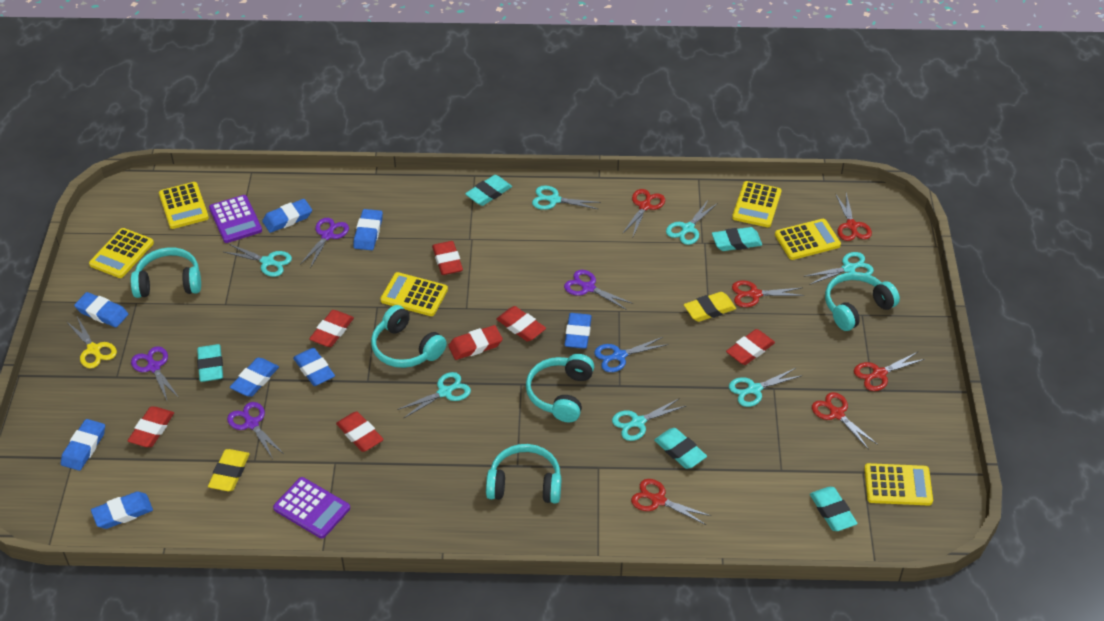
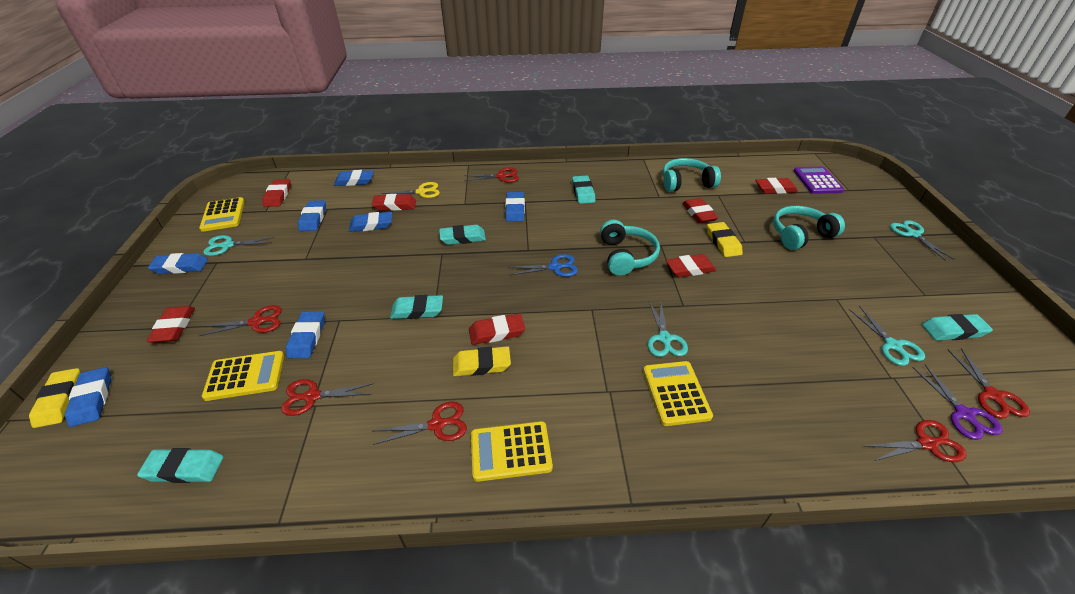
blue eraser: 8 -> 7
purple calculator: 2 -> 1
purple scissors: 4 -> 1
turquoise headphones: 5 -> 3
turquoise scissors: 7 -> 4
yellow calculator: 6 -> 4
yellow eraser: 2 -> 3

